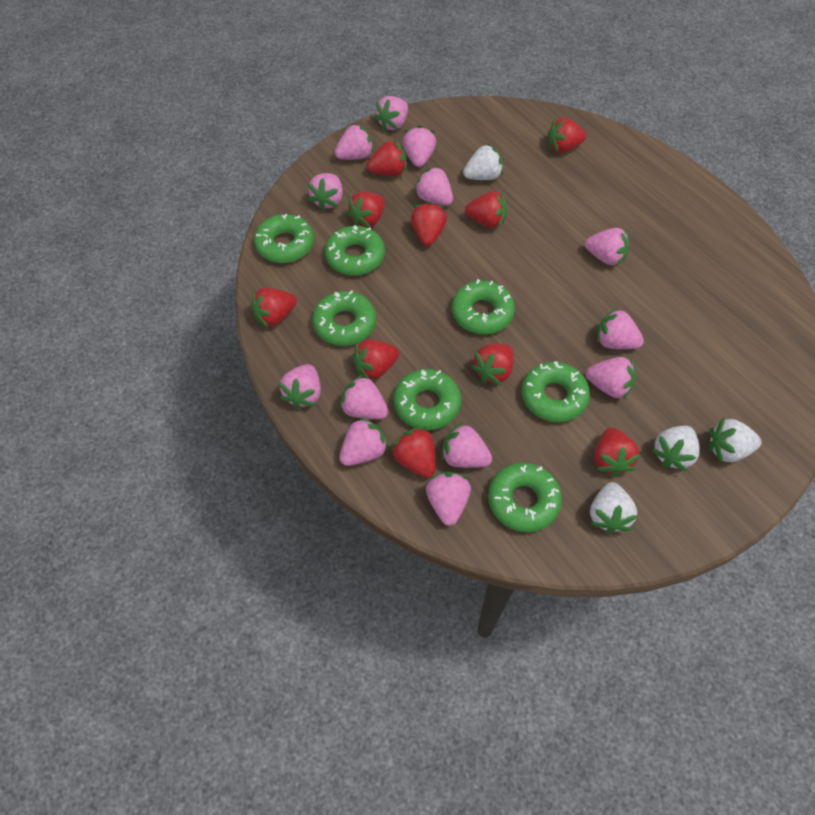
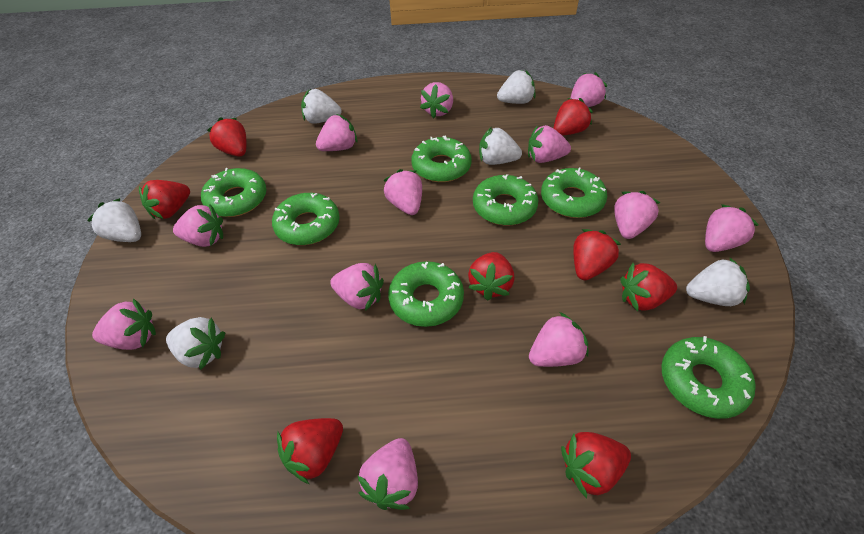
pink strawberry: 13 -> 12
red strawberry: 10 -> 8
white strawberry: 4 -> 6

